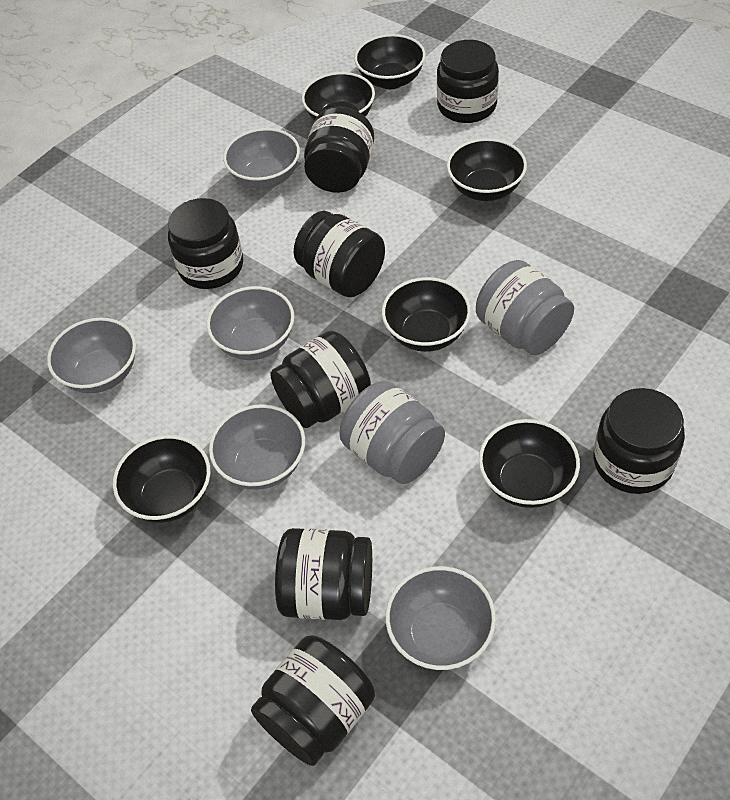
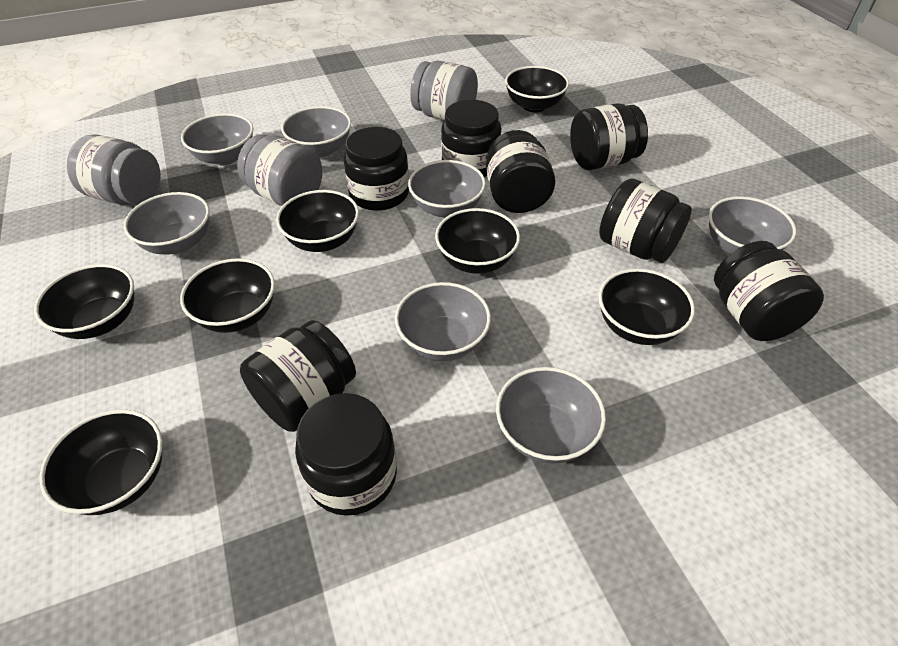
black bowl: 6 -> 7
grey bowl: 5 -> 7
grey jar: 2 -> 3

